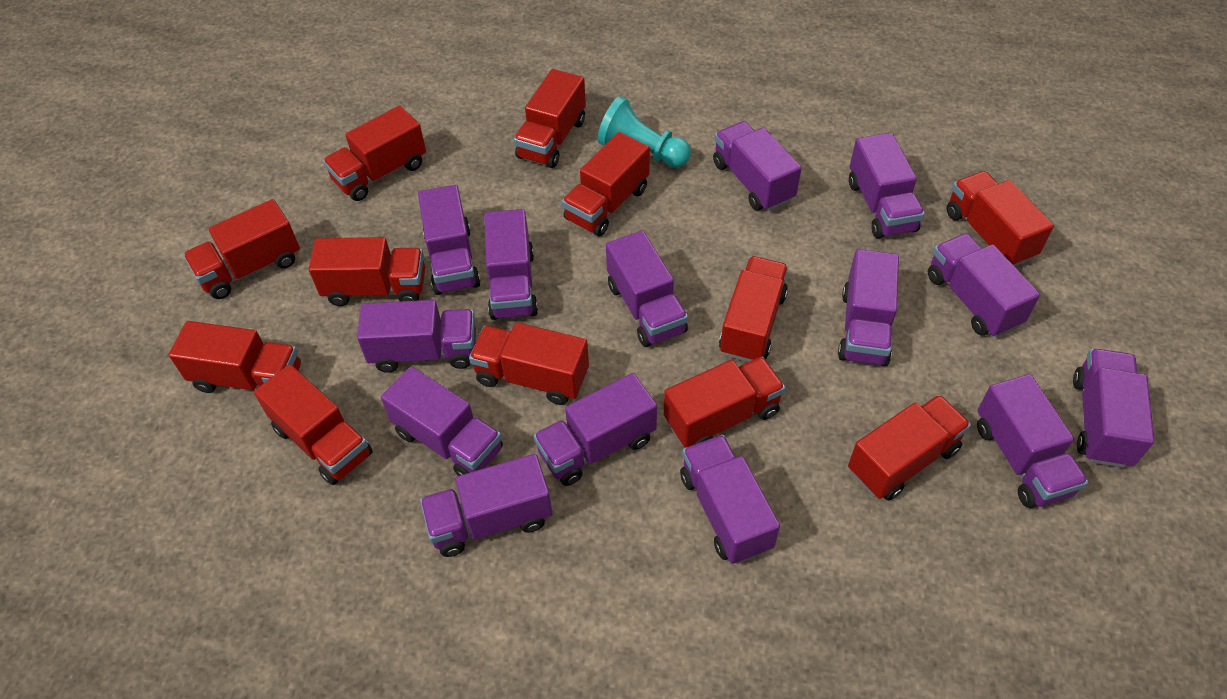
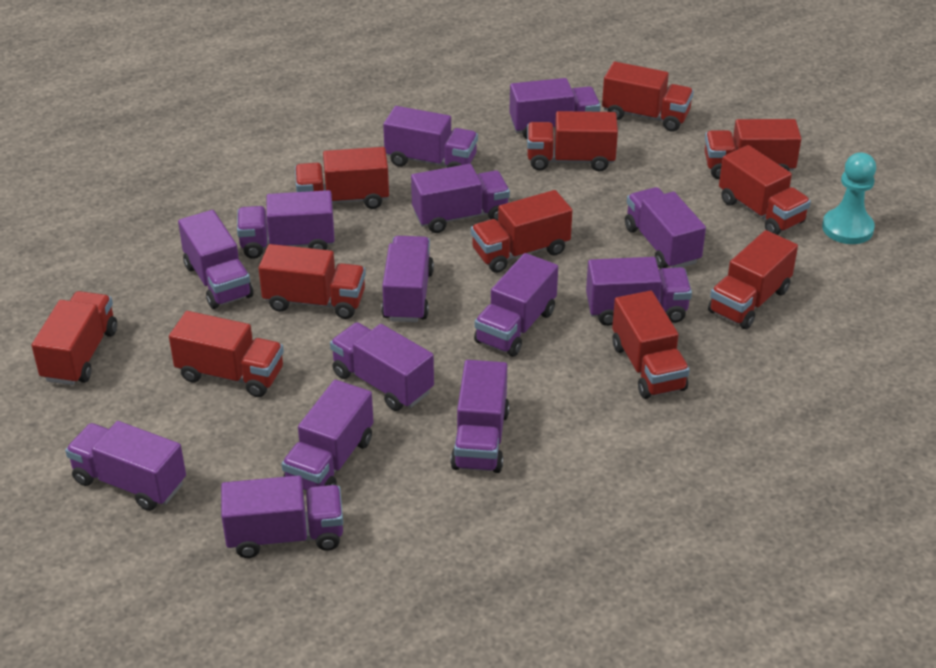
red truck: 12 -> 11

